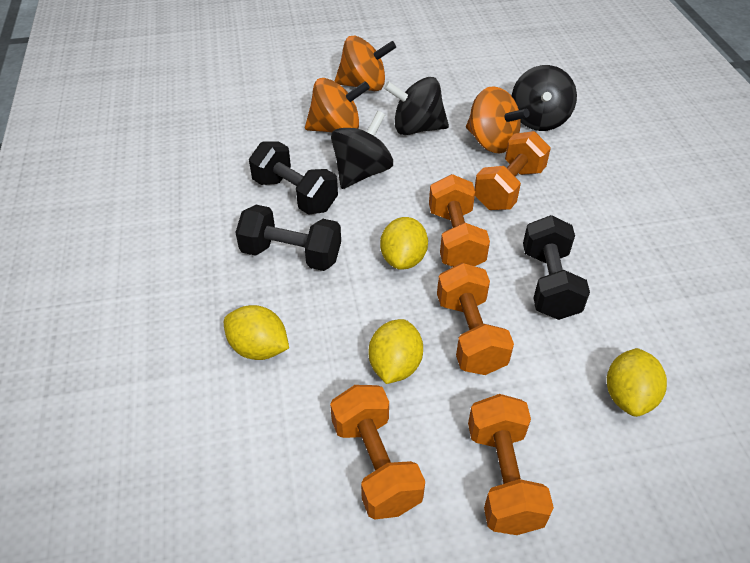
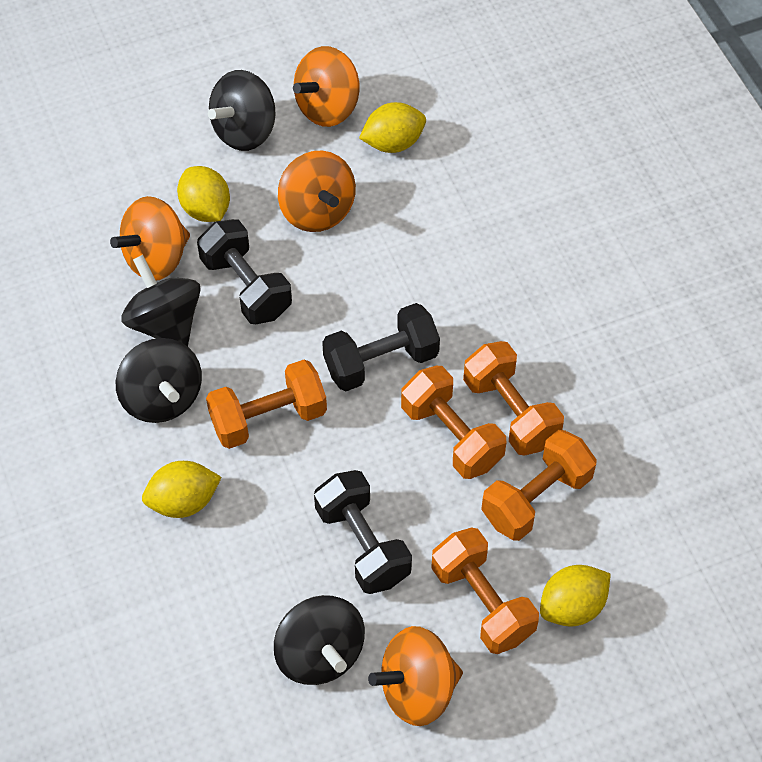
black spinning top: 3 -> 4
orange spinning top: 3 -> 4

